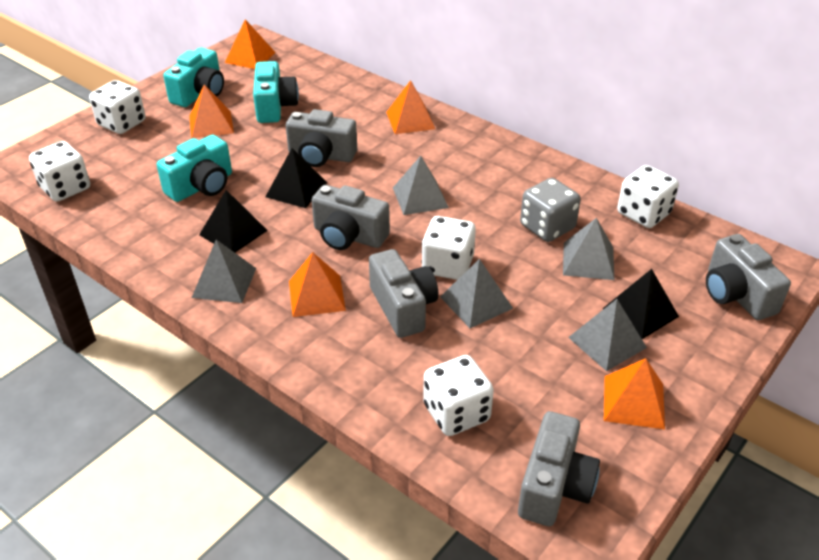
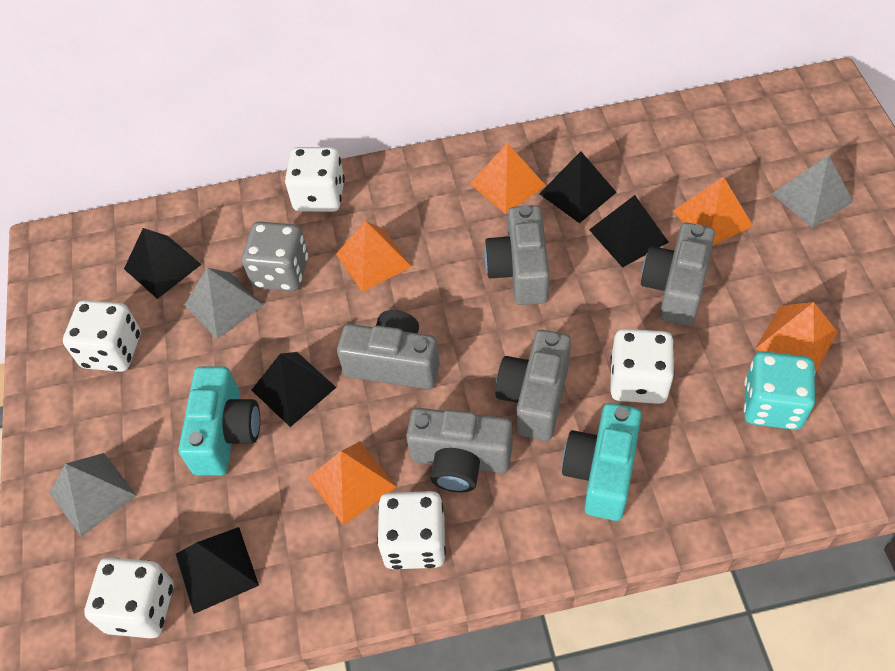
black pyramid: 3 -> 5
grey pyramid: 5 -> 3
turquoise camera: 3 -> 2
turquoise dice: 0 -> 1

